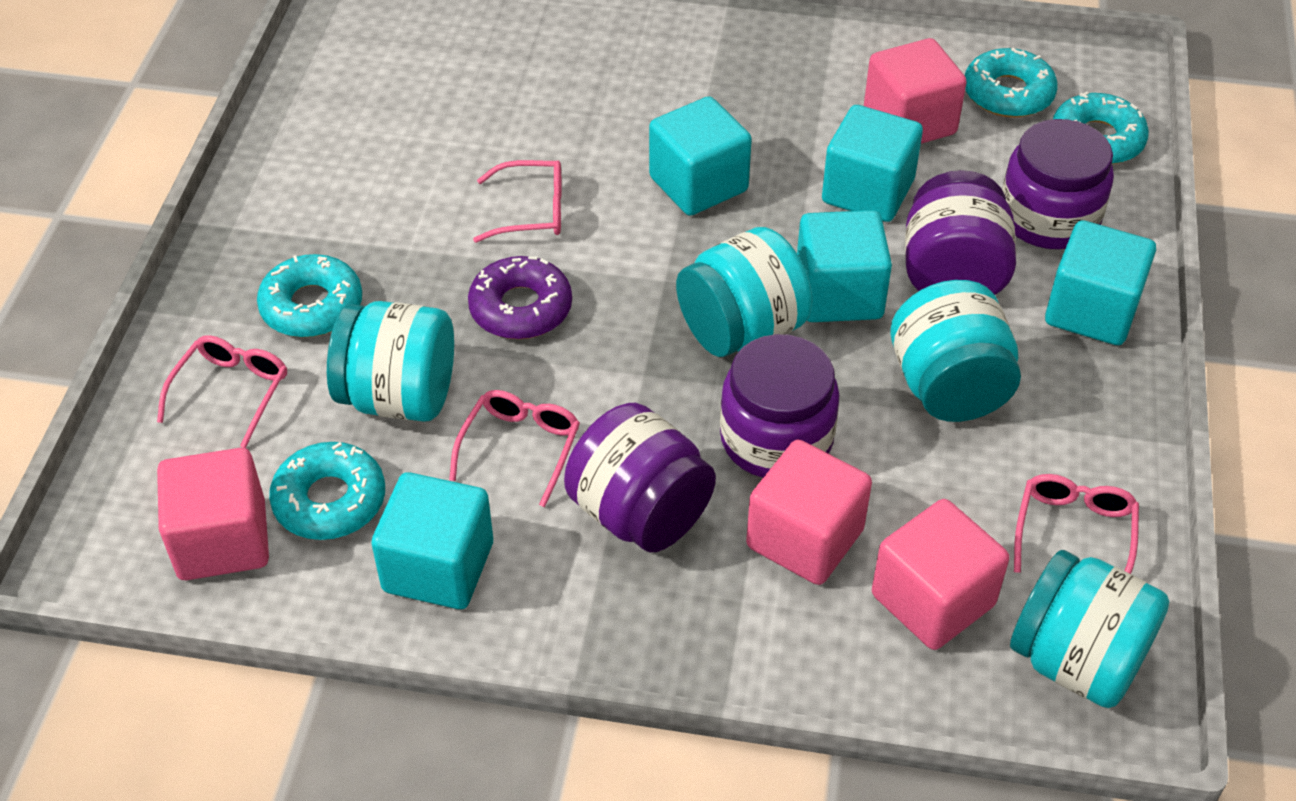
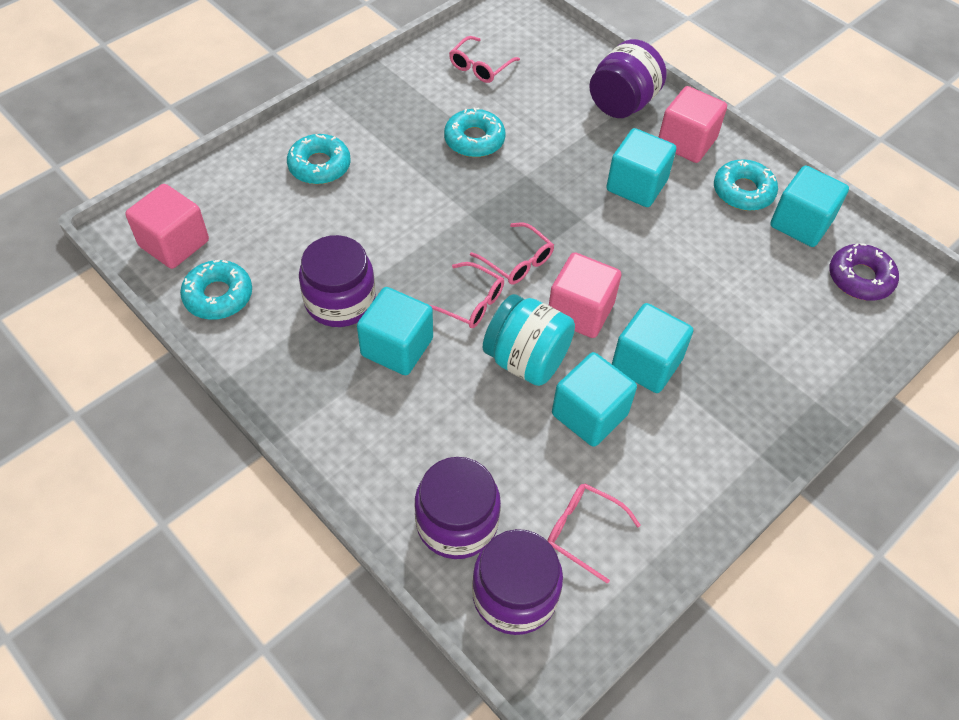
pink cube: 4 -> 3
turquoise jar: 4 -> 1

